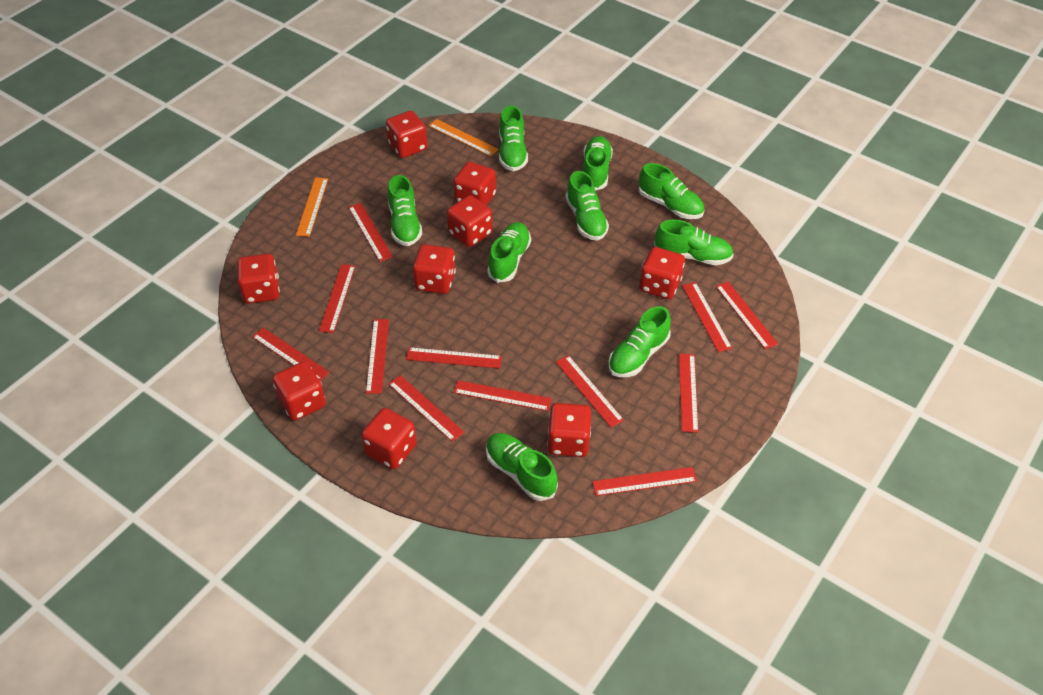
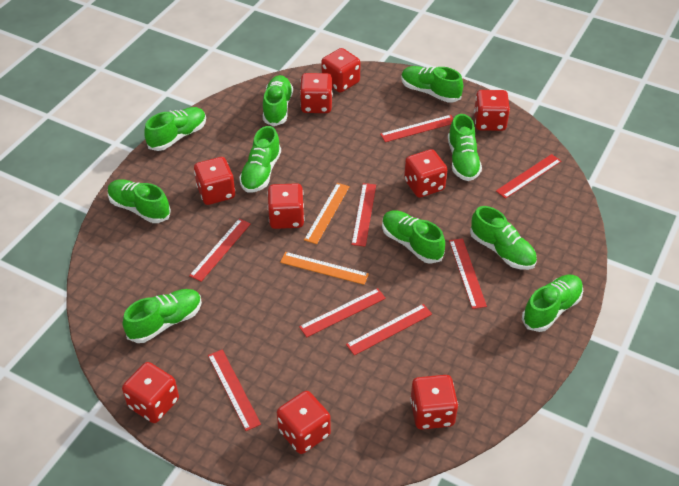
green shoe: 9 -> 10
red ruler: 12 -> 8

